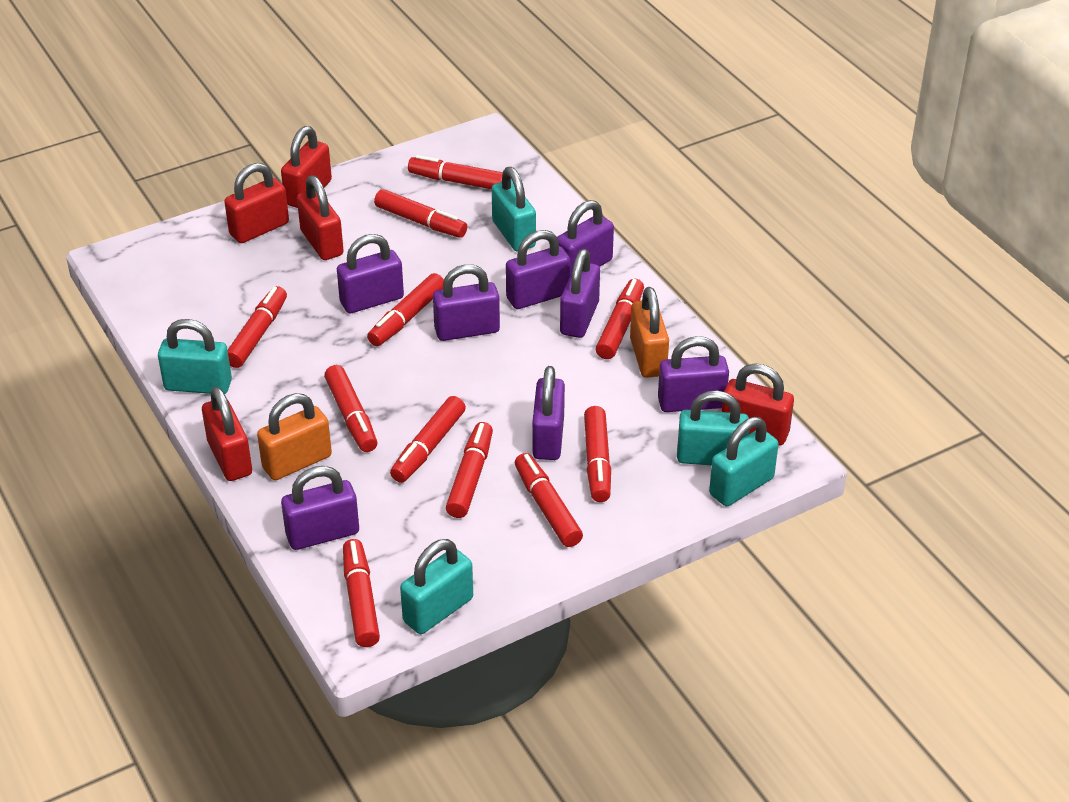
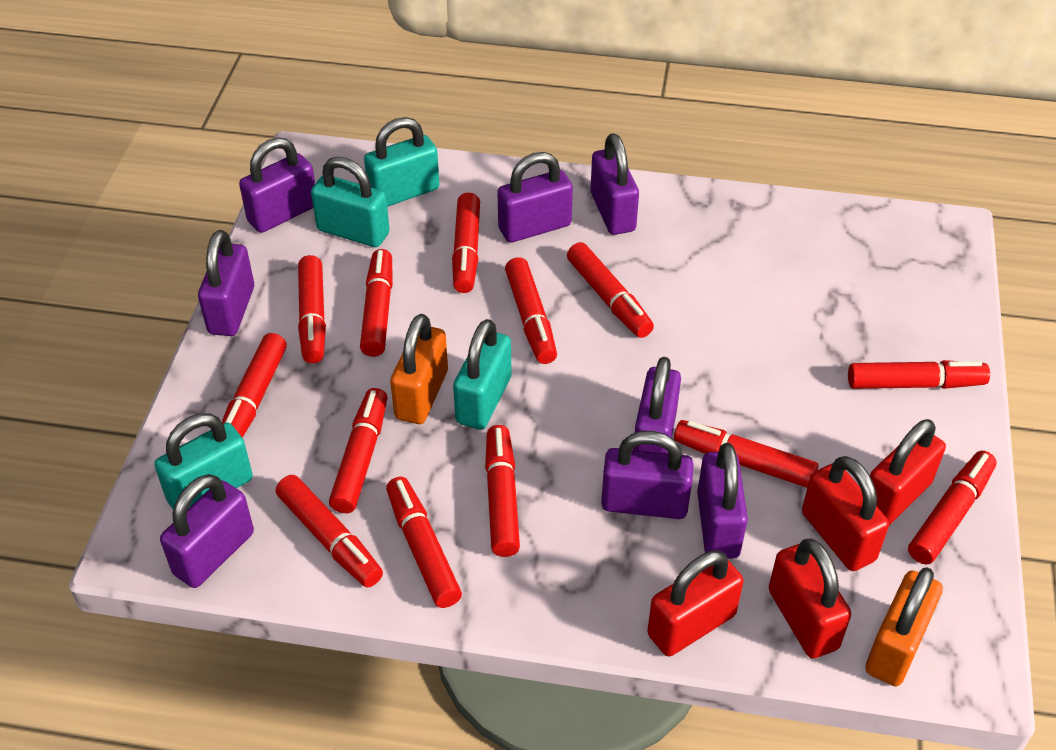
red marker: 11 -> 13
red padlock: 5 -> 4
turquoise padlock: 5 -> 4

